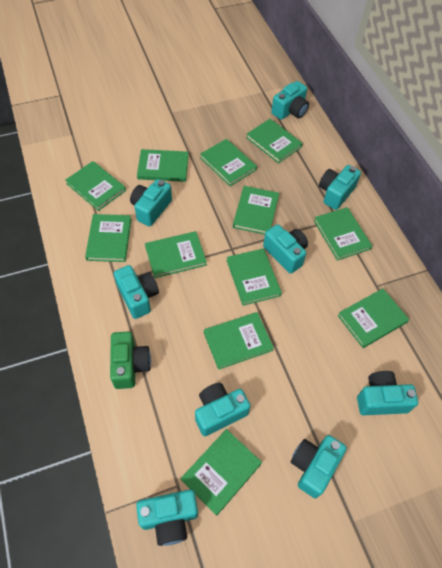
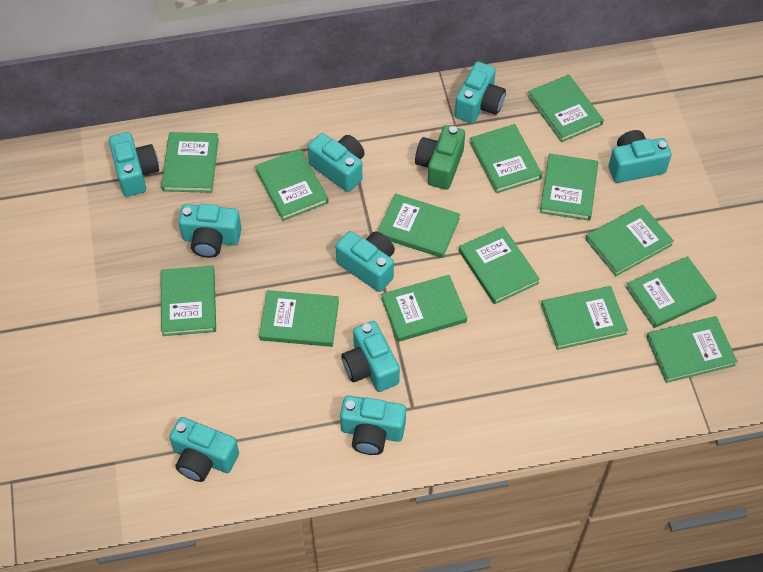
green book: 12 -> 14

